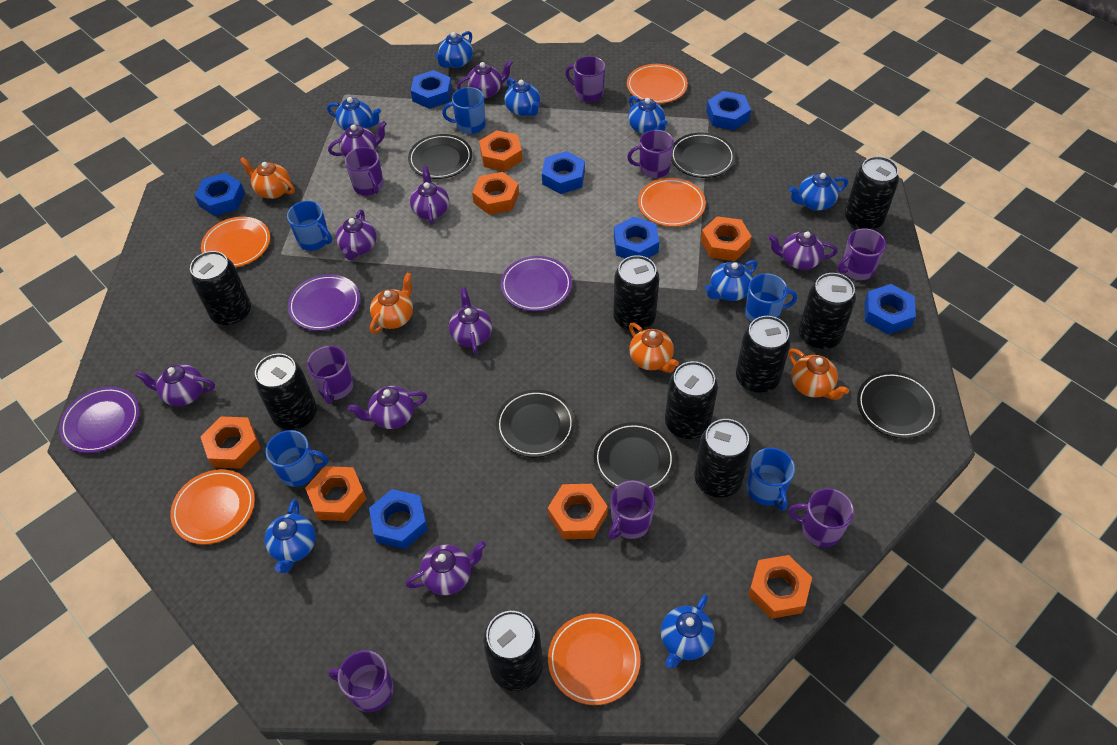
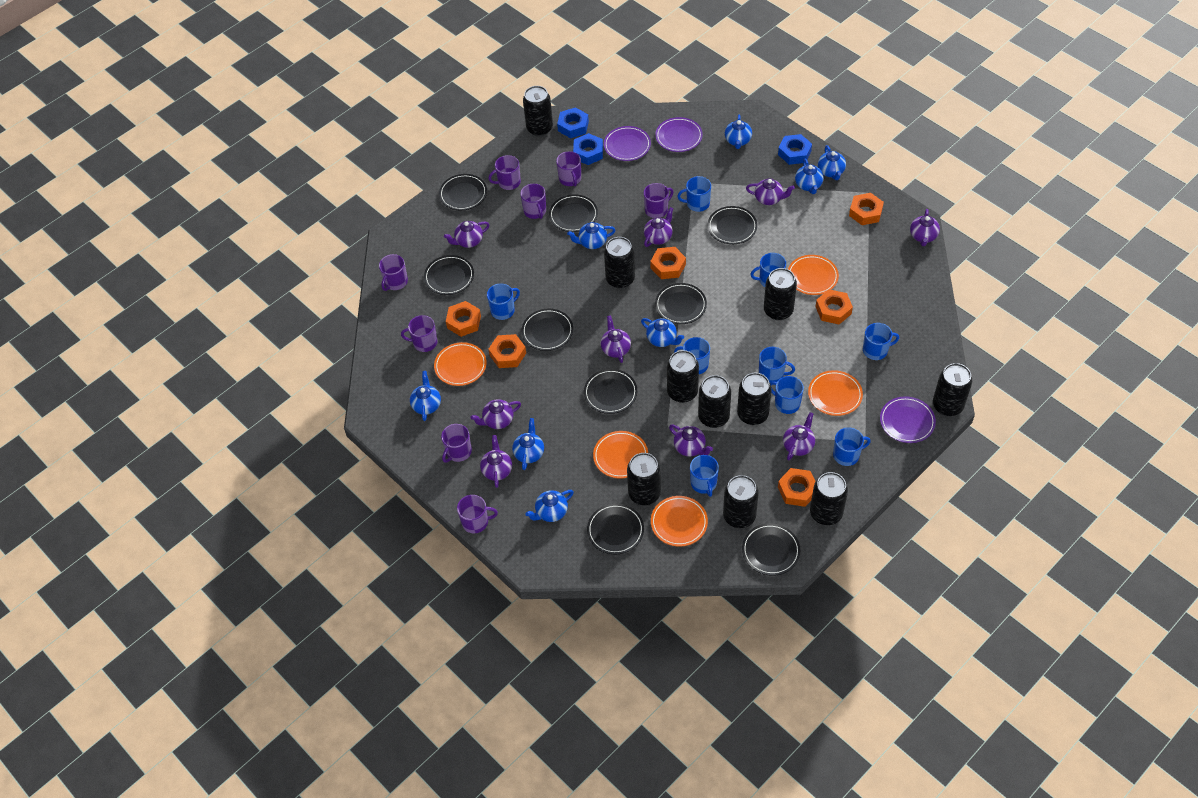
black can: 9 -> 10
black plate: 5 -> 9
blue mug: 5 -> 9
blue nut: 7 -> 3
orange nut: 7 -> 6
orange teapot: 4 -> 0

